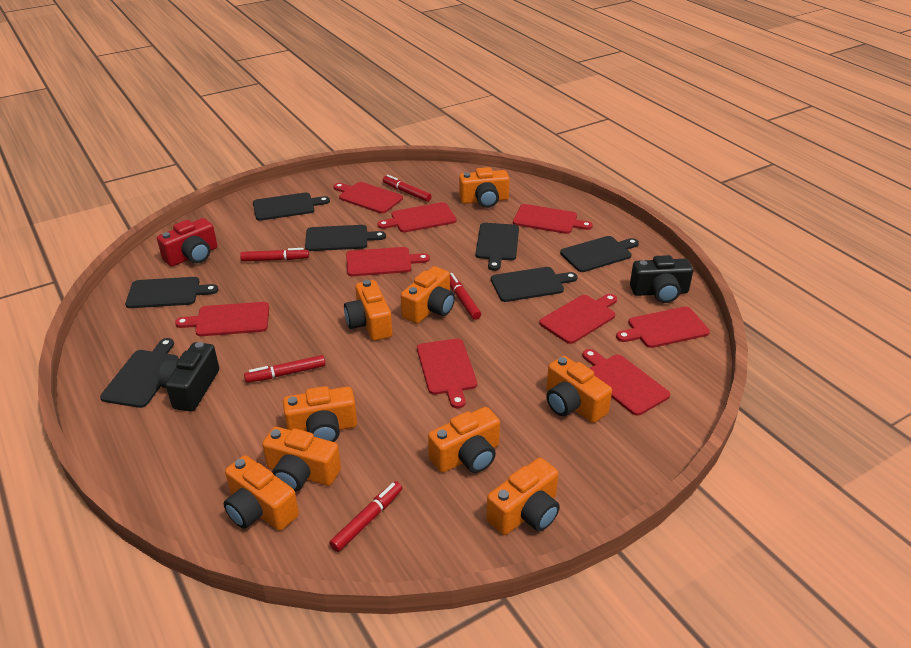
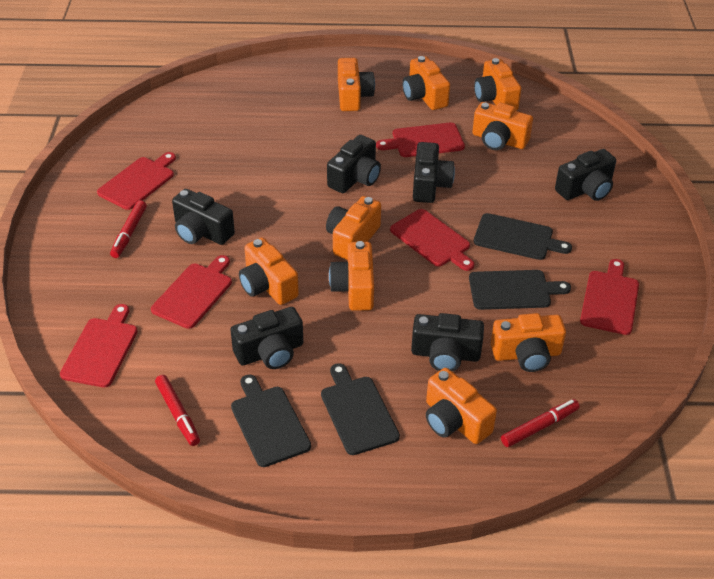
black camera: 2 -> 6
black cutting board: 7 -> 4
red camera: 1 -> 0
red cutting board: 9 -> 6
red marker: 5 -> 3

